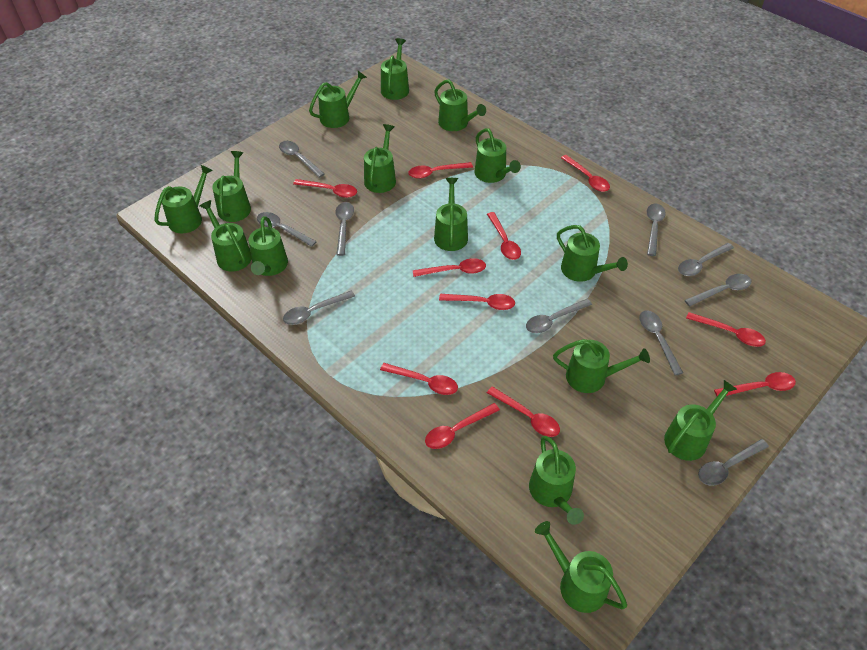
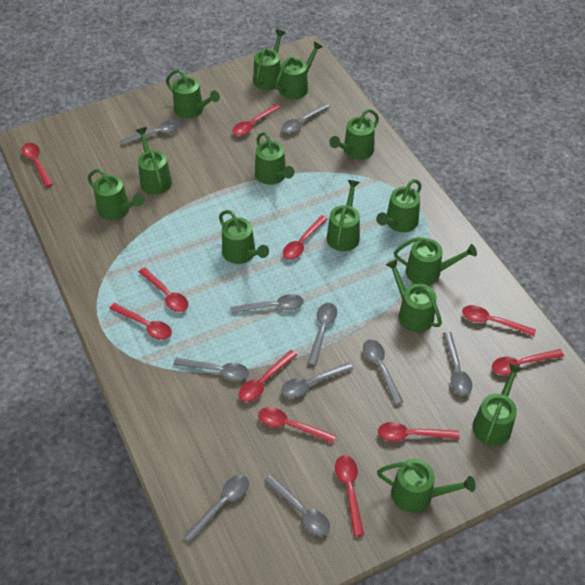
green watering can: 15 -> 14

